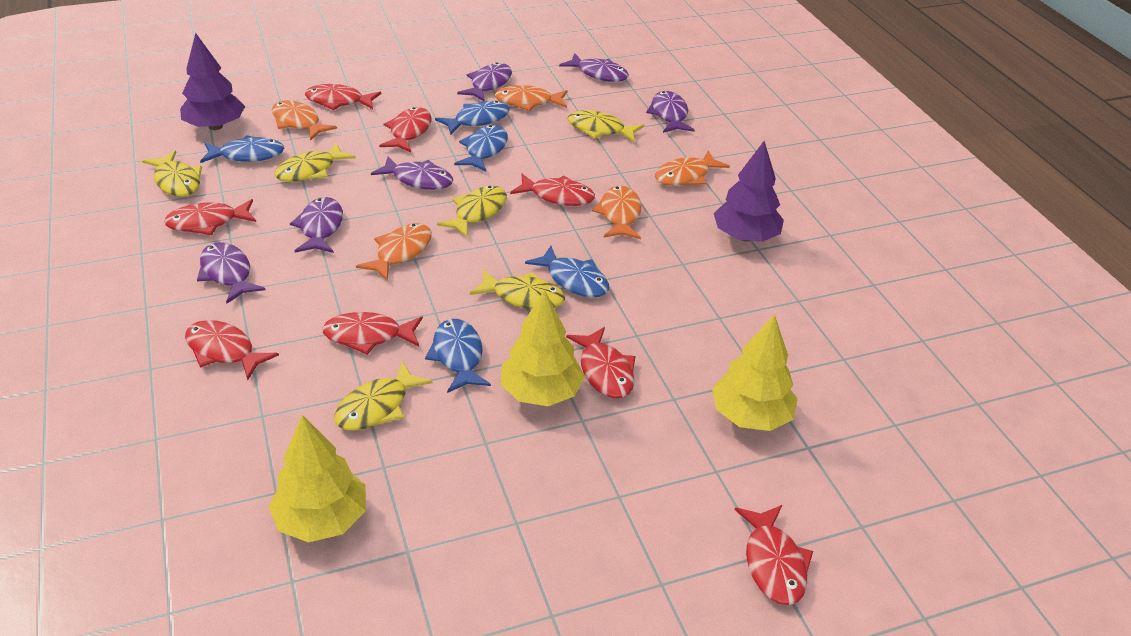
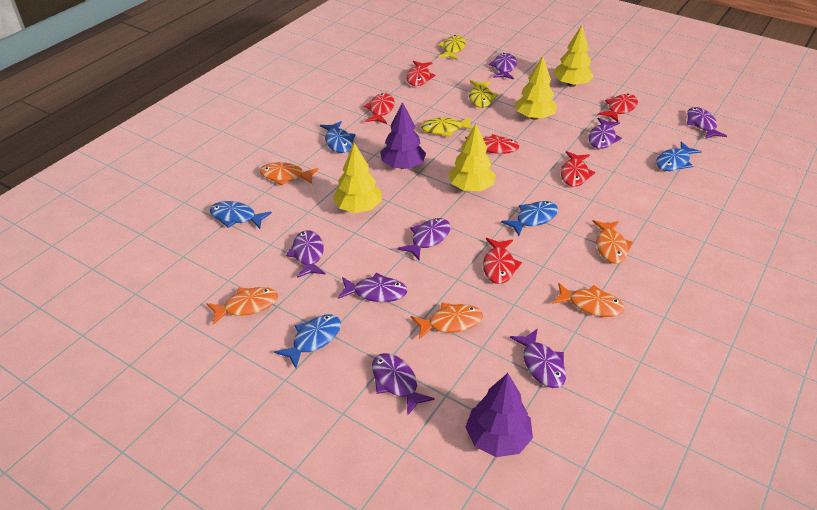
purple fish: 6 -> 8
red fish: 8 -> 6
yellow fish: 6 -> 3
yellow tree: 3 -> 4

